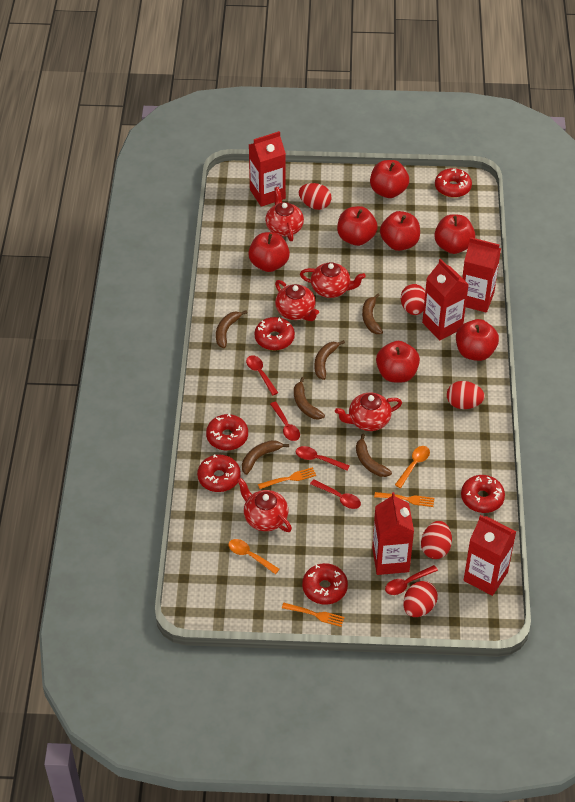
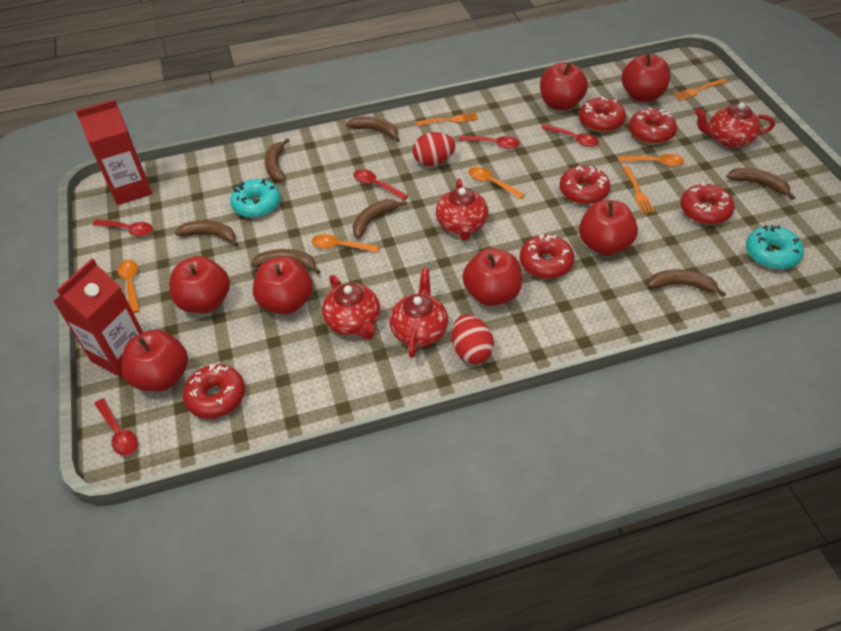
brown banana: 6 -> 7
orange spoon: 2 -> 4
red carton: 5 -> 2
red egg: 5 -> 2
red teapot: 5 -> 4
turquoise donut: 0 -> 2

